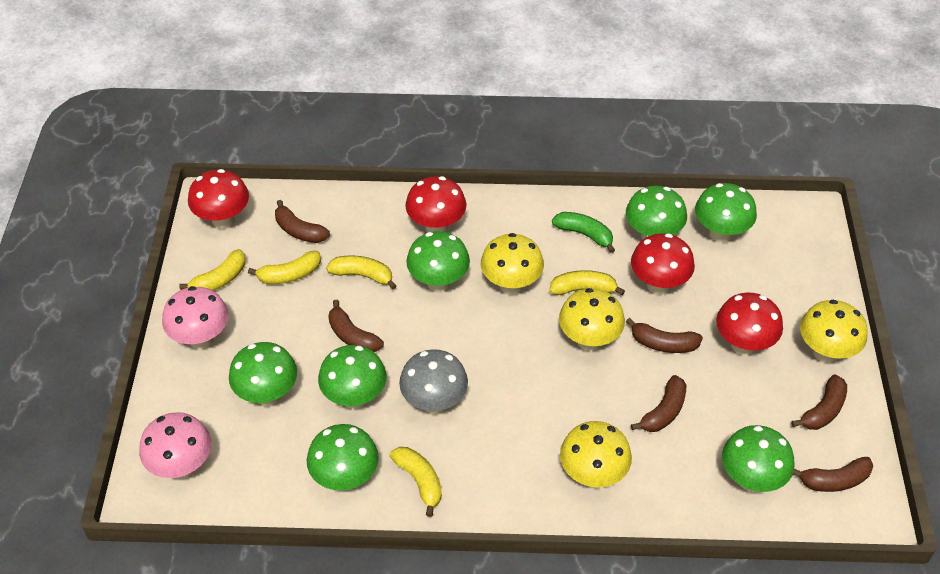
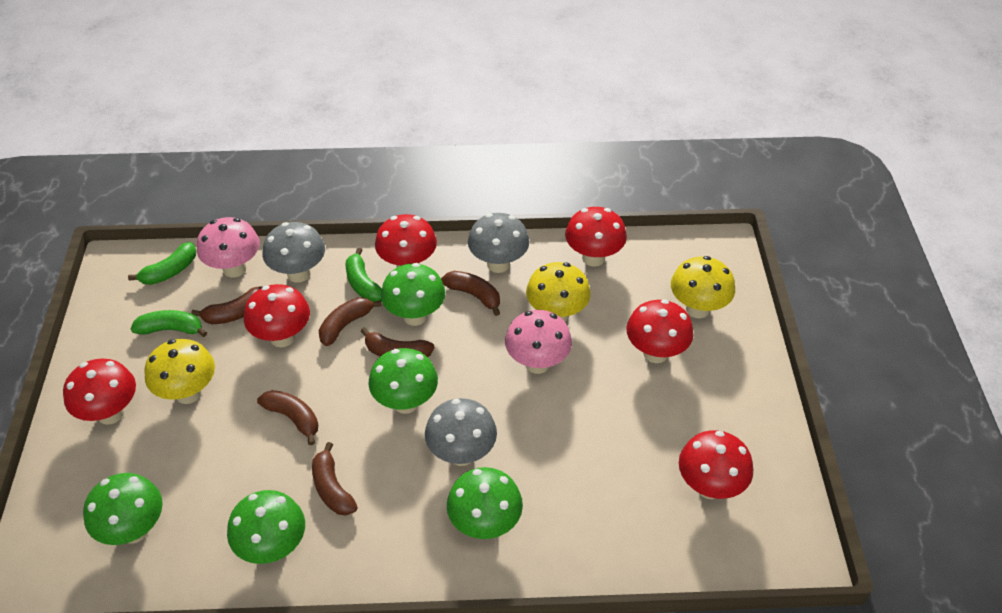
green banana: 1 -> 3
green mushroom: 7 -> 5
grey mushroom: 1 -> 3
red mushroom: 4 -> 6
yellow banana: 5 -> 0
yellow mushroom: 4 -> 3

